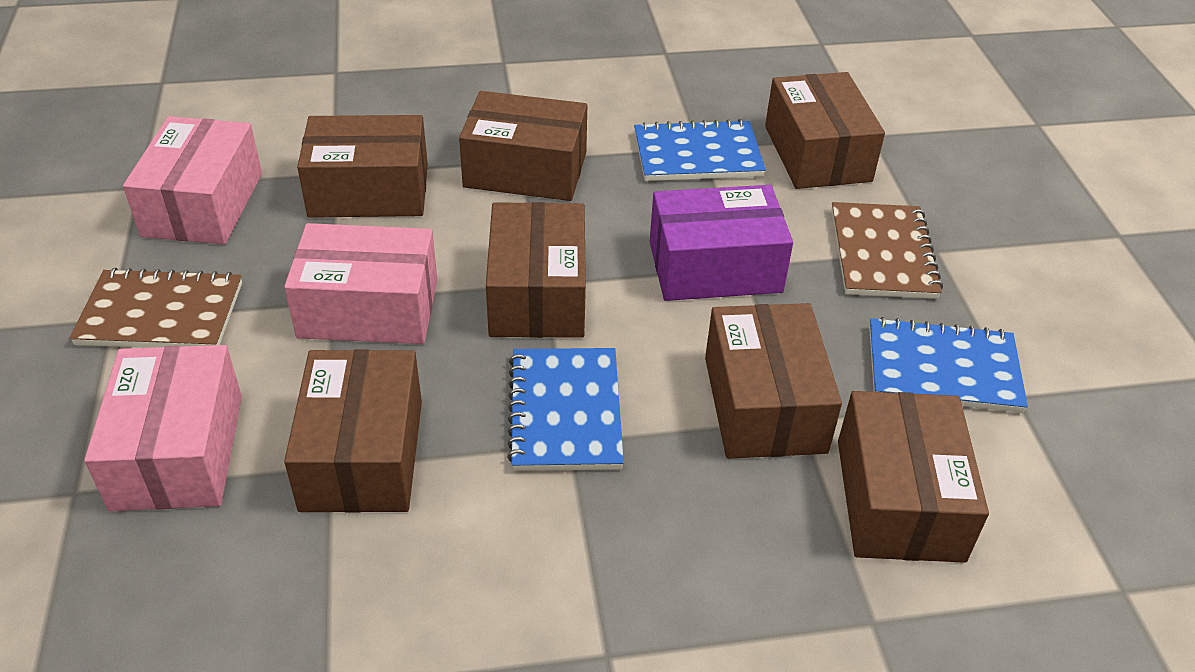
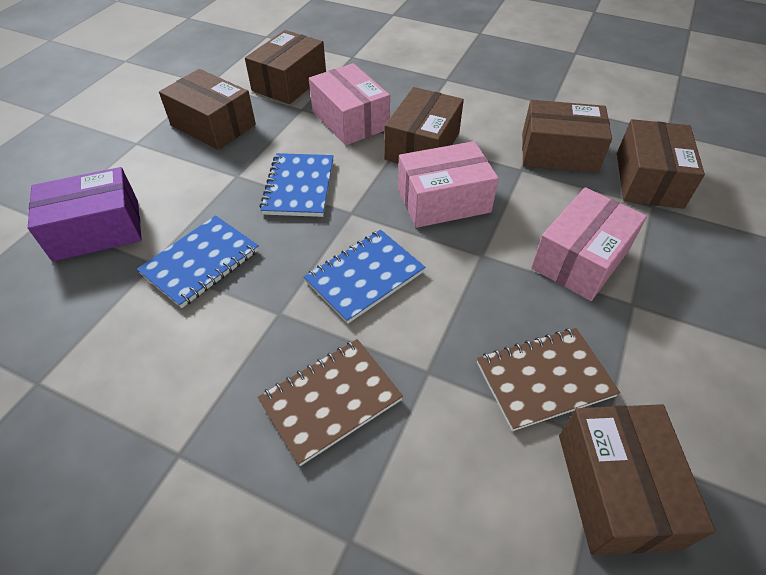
brown box: 7 -> 6

